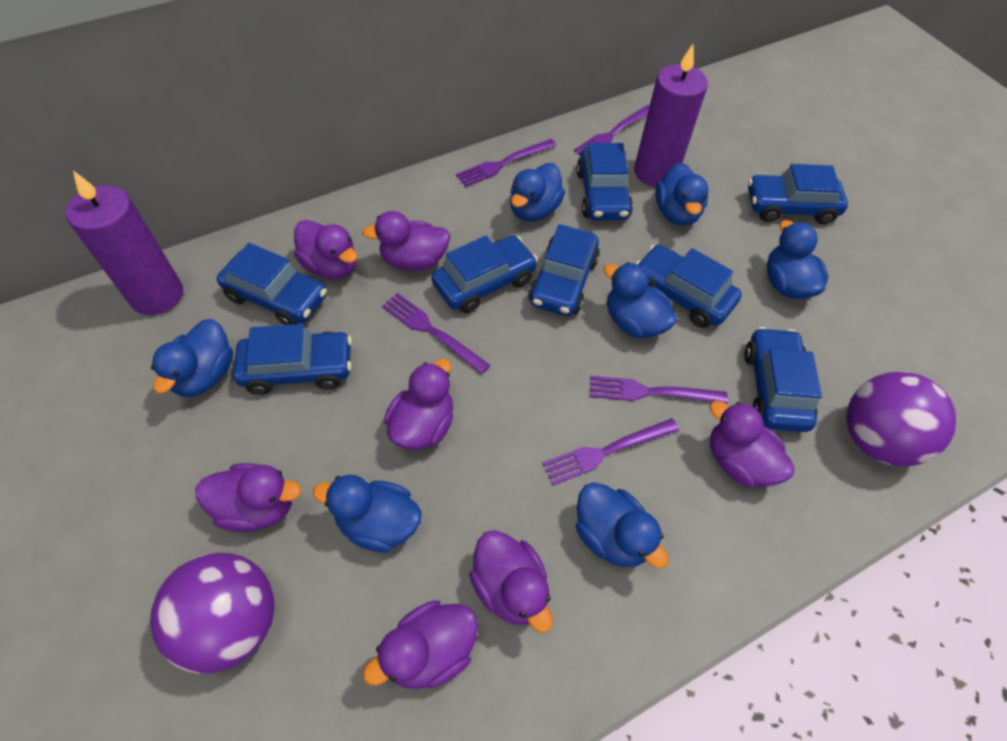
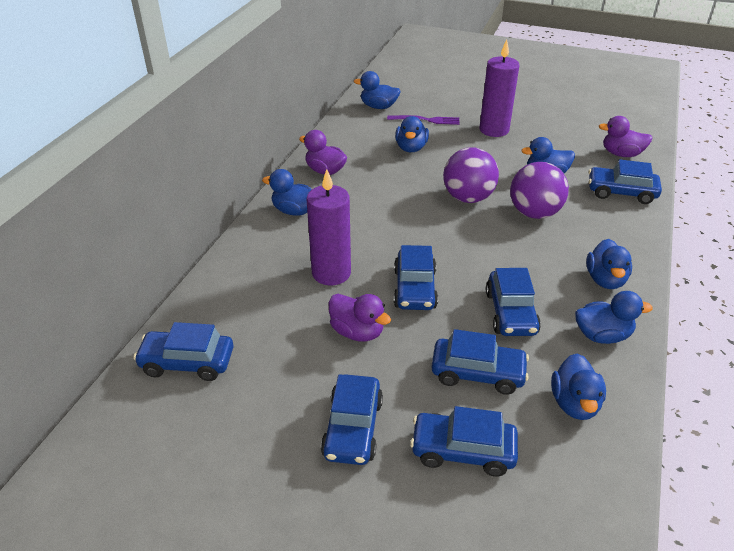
blue car: 8 -> 7
purple duck: 7 -> 3
purple fork: 5 -> 1

